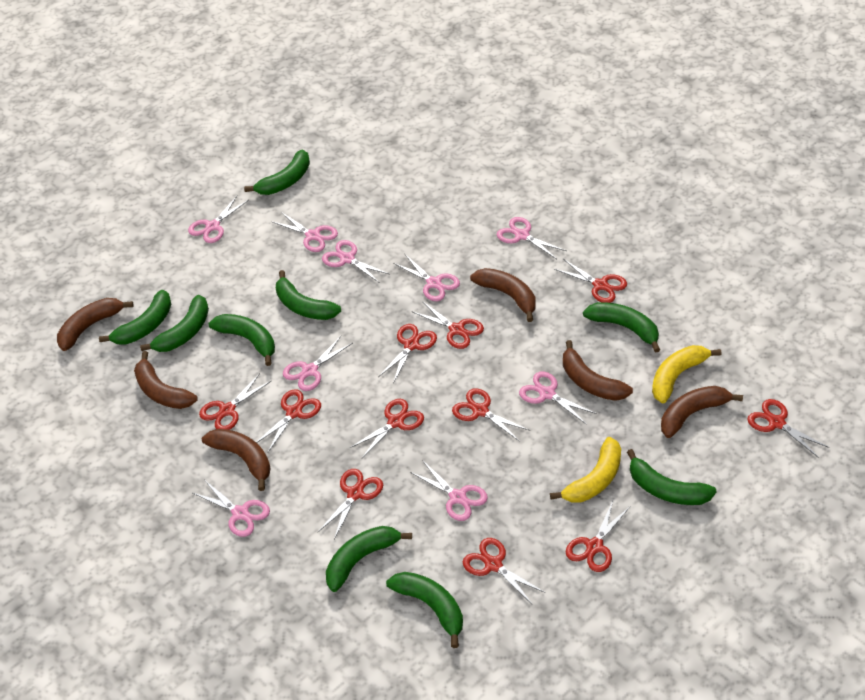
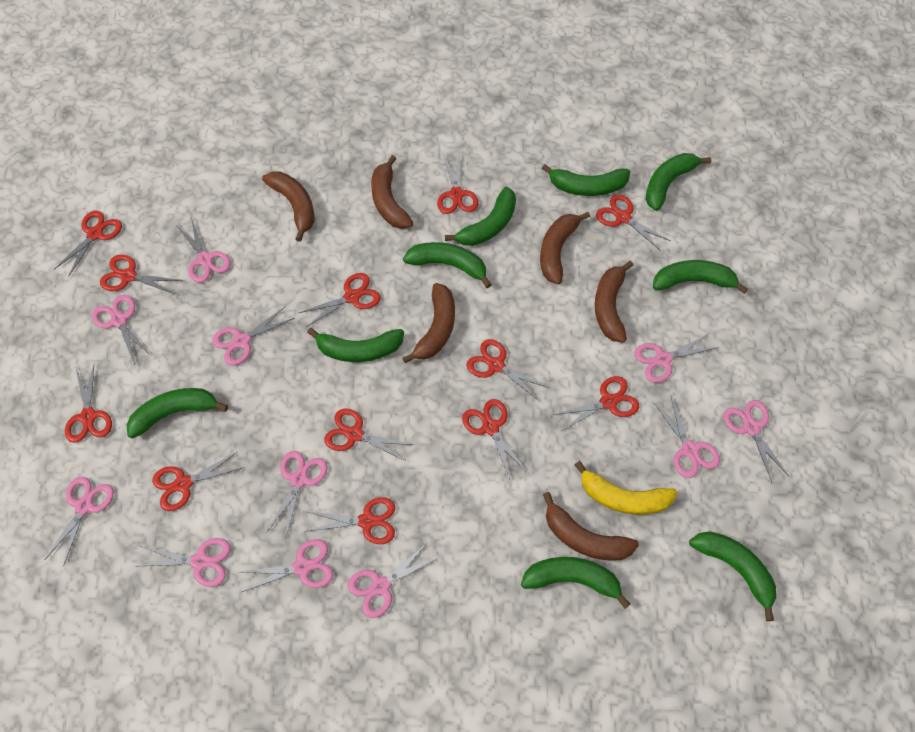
pink scissors: 9 -> 11
red scissors: 11 -> 12
yellow banana: 2 -> 1

